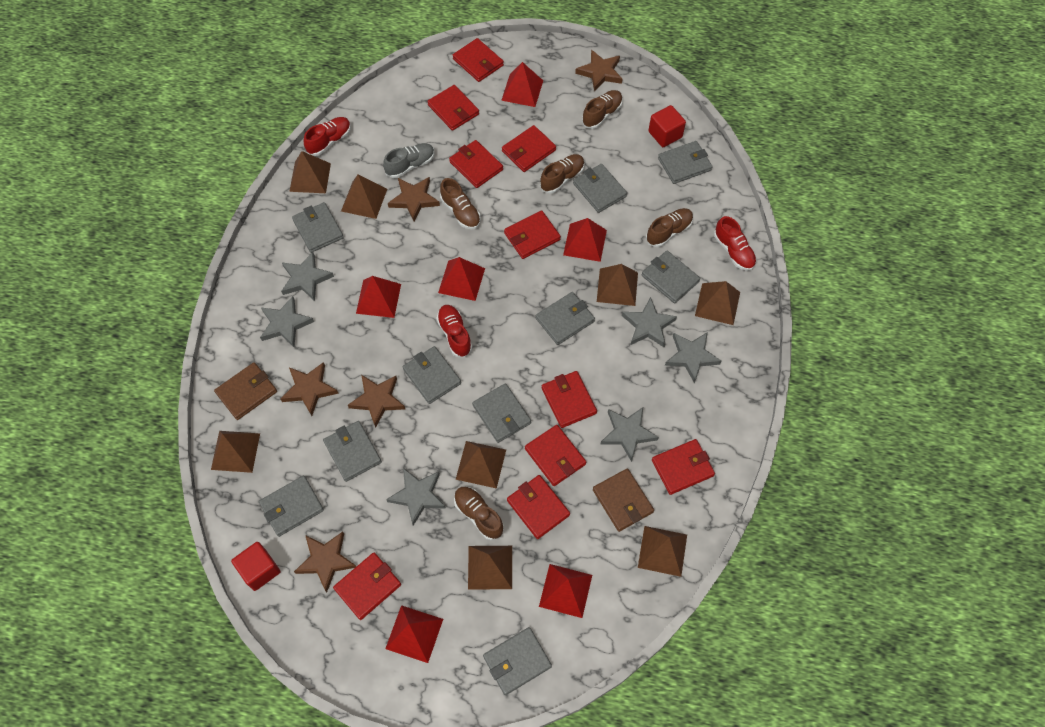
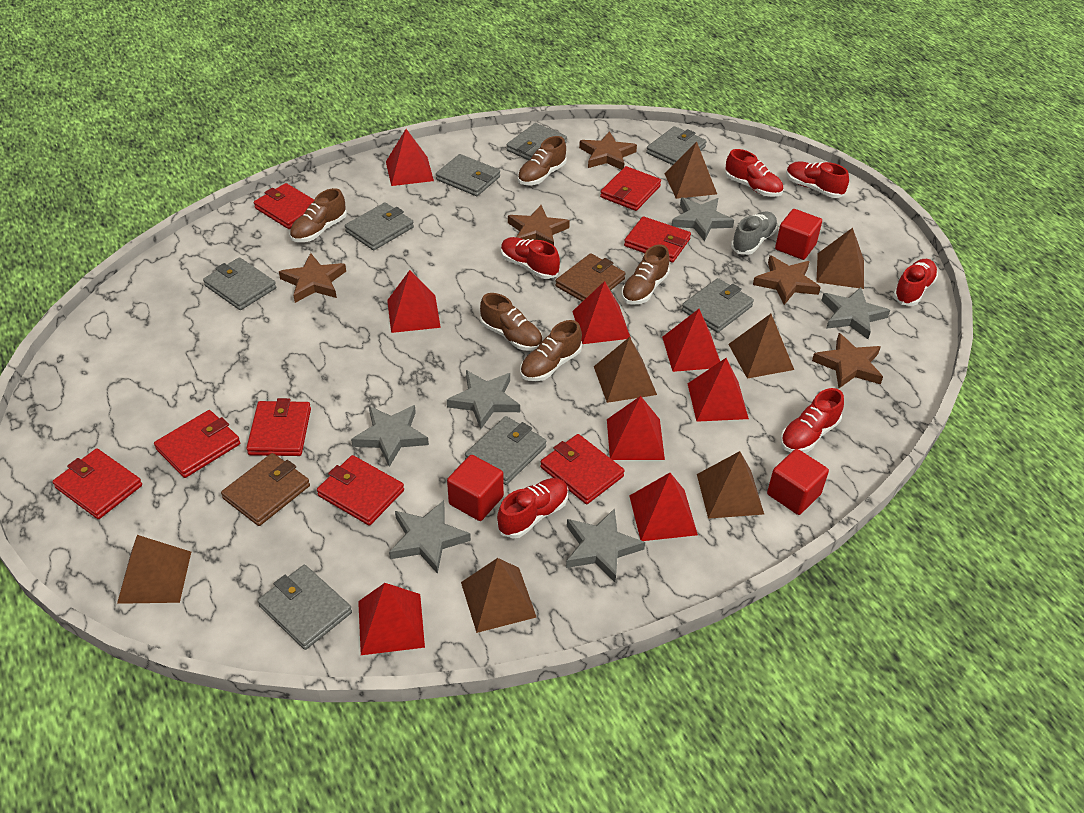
brown pyramid: 8 -> 7
grey wallet: 10 -> 8
red cube: 2 -> 3
red pyramid: 6 -> 8
red shoe: 3 -> 6
red wallet: 10 -> 8

